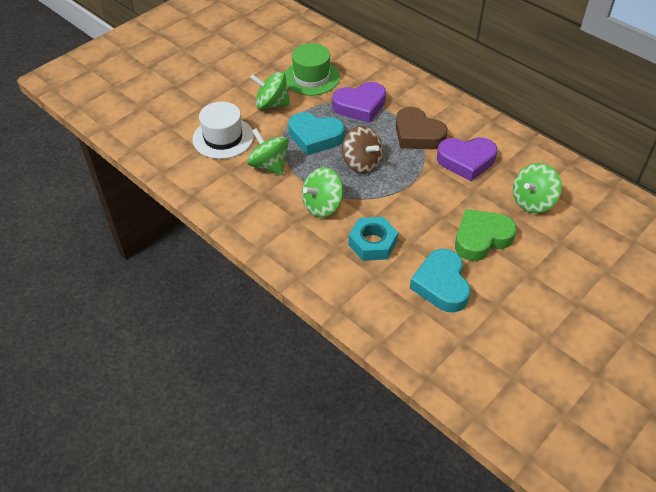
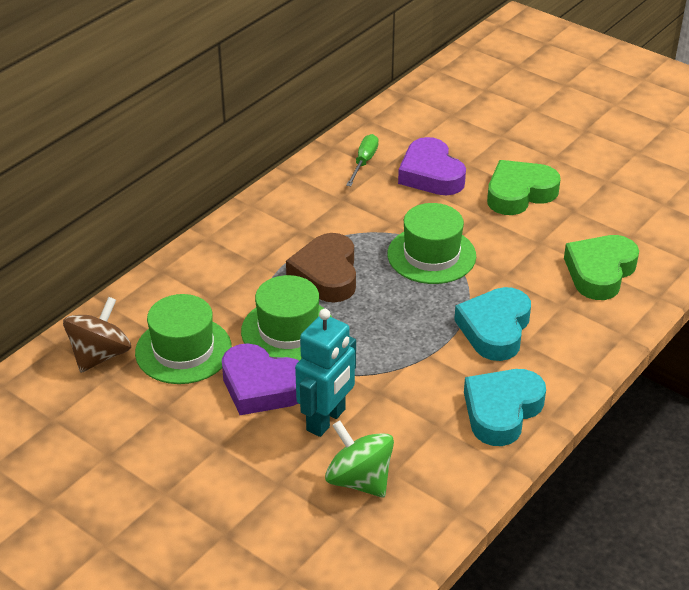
green hat: 1 -> 3
green heart: 1 -> 2
green screwdriver: 0 -> 1
green spinning top: 4 -> 1
turquoise nut: 1 -> 0
turquoise robot: 0 -> 1
white hat: 1 -> 0

